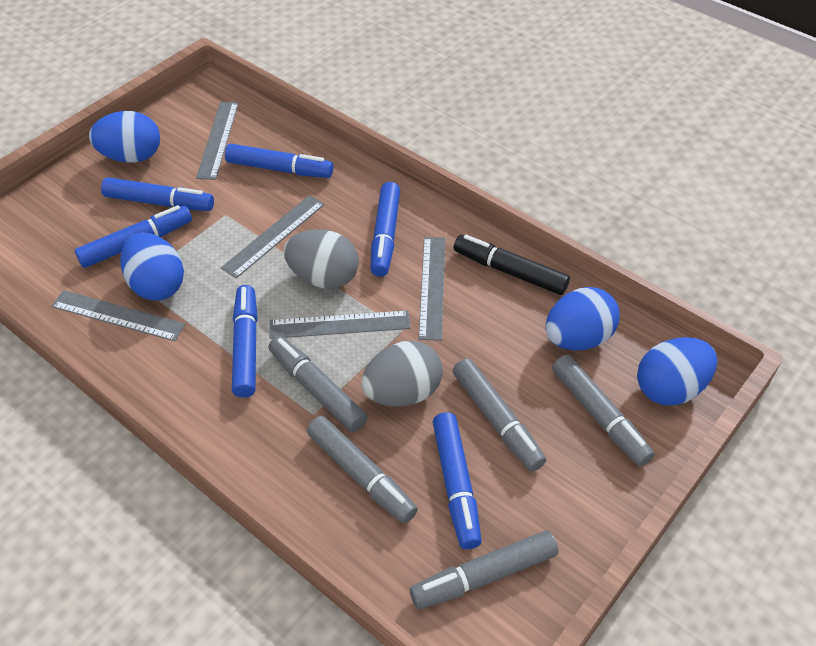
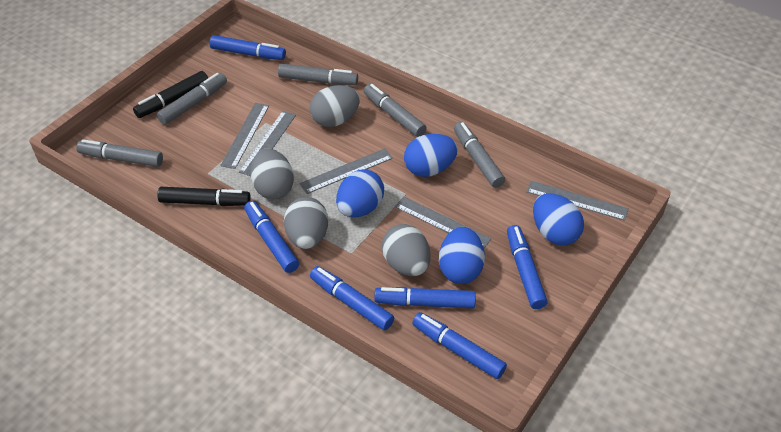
black marker: 1 -> 2
grey egg: 2 -> 4

